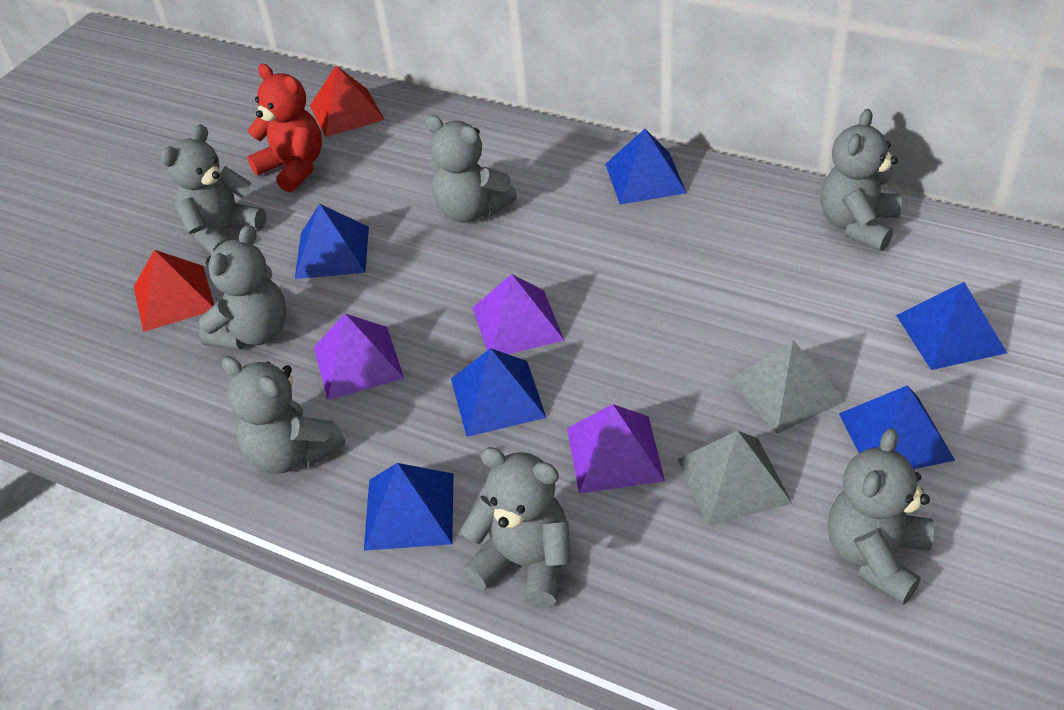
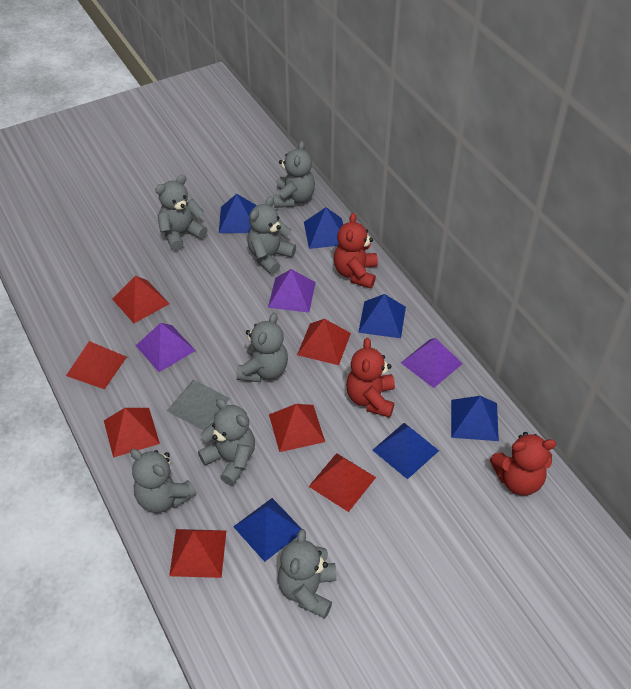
grey pyramid: 2 -> 1
red pyramid: 2 -> 7
red teddy bear: 1 -> 3

